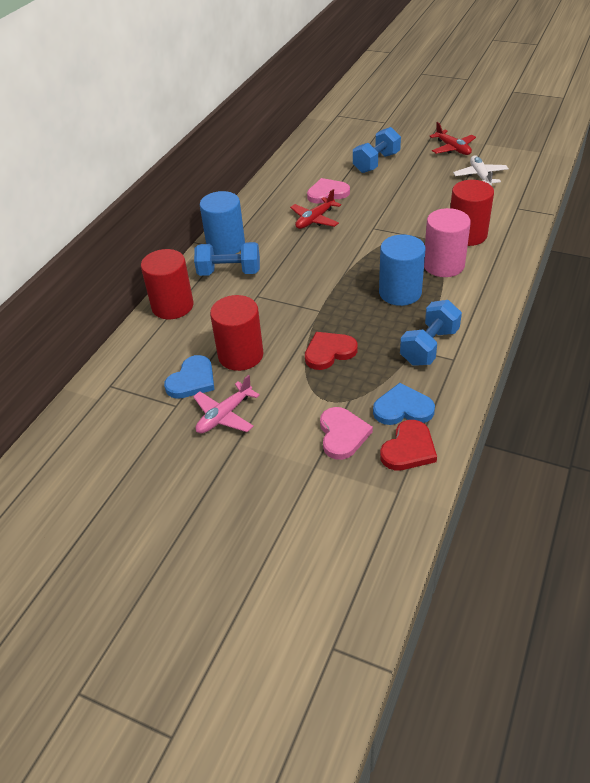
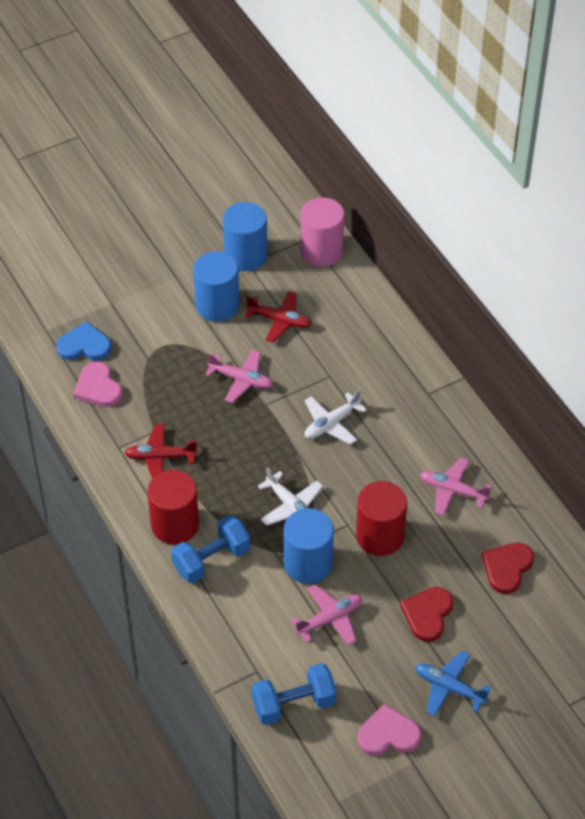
blue cylinder: 2 -> 3
blue dumbbell: 3 -> 2
blue heart: 2 -> 1
blue plane: 0 -> 1
pink plane: 1 -> 3
red cylinder: 3 -> 2
white plane: 1 -> 2

